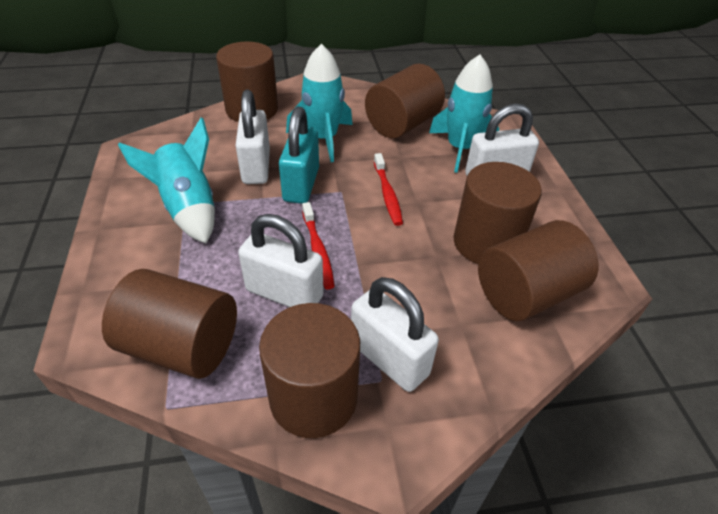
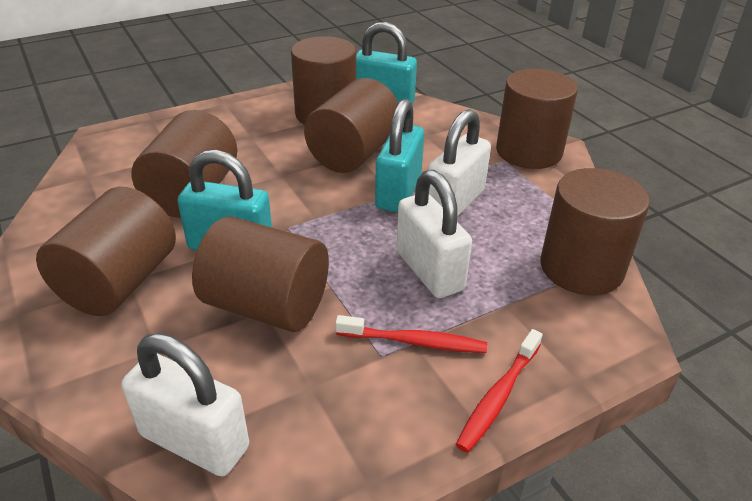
brown cylinder: 6 -> 7
turquoise padlock: 1 -> 3
turquoise rocket: 3 -> 0
white padlock: 4 -> 3

